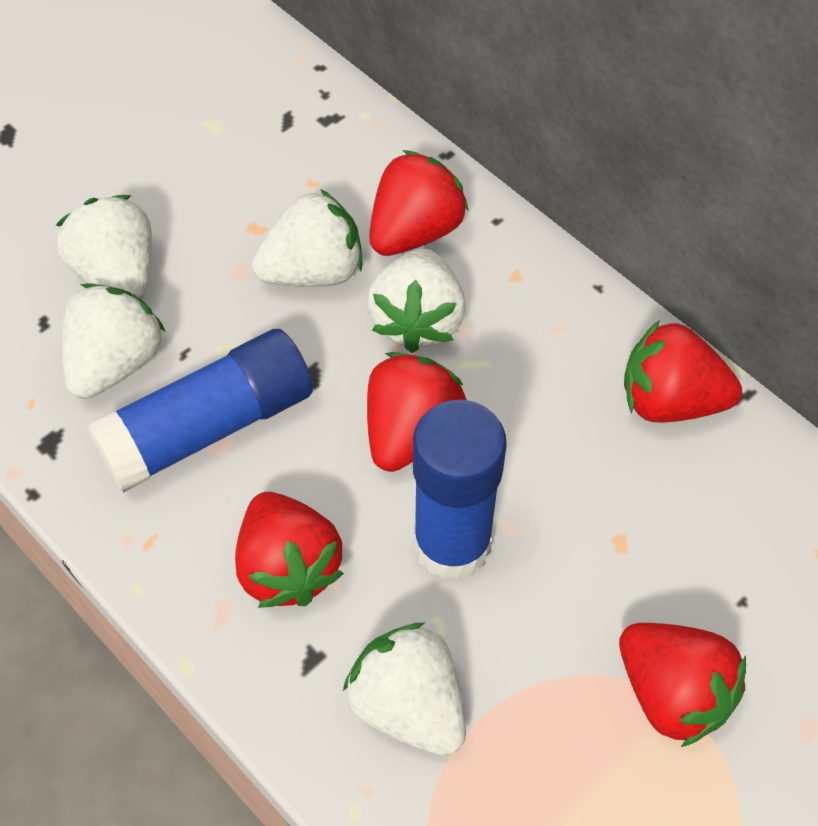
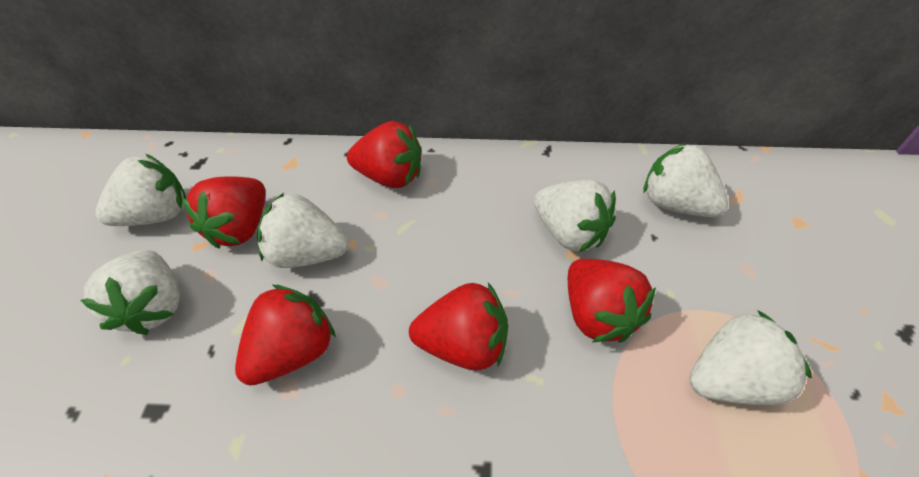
blue glue stick: 2 -> 0
white strawberry: 5 -> 6

